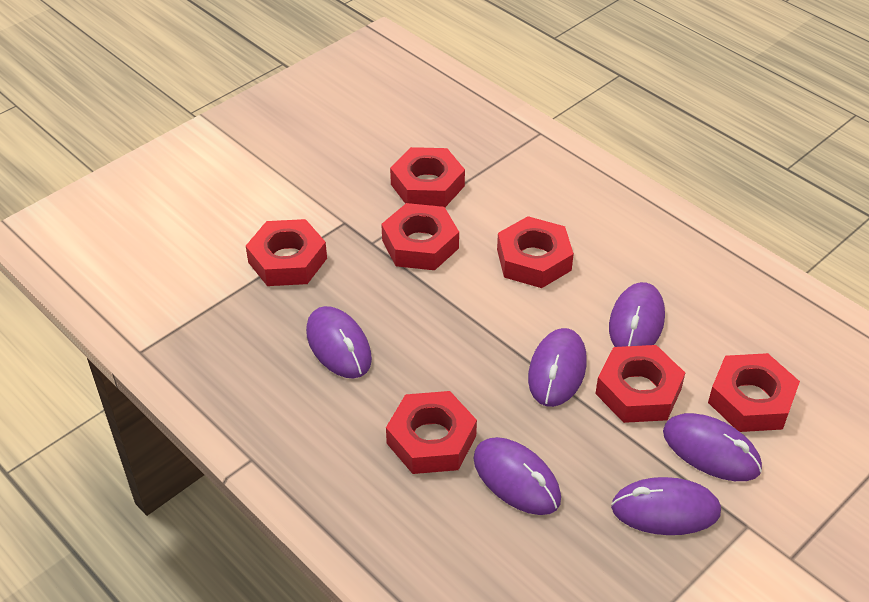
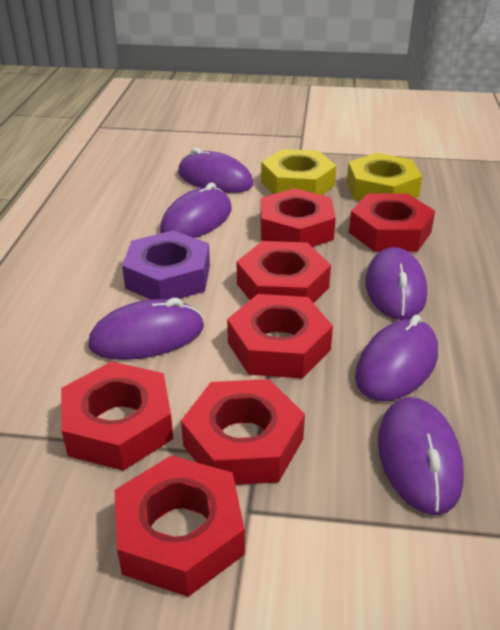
purple nut: 0 -> 1
yellow nut: 0 -> 2

